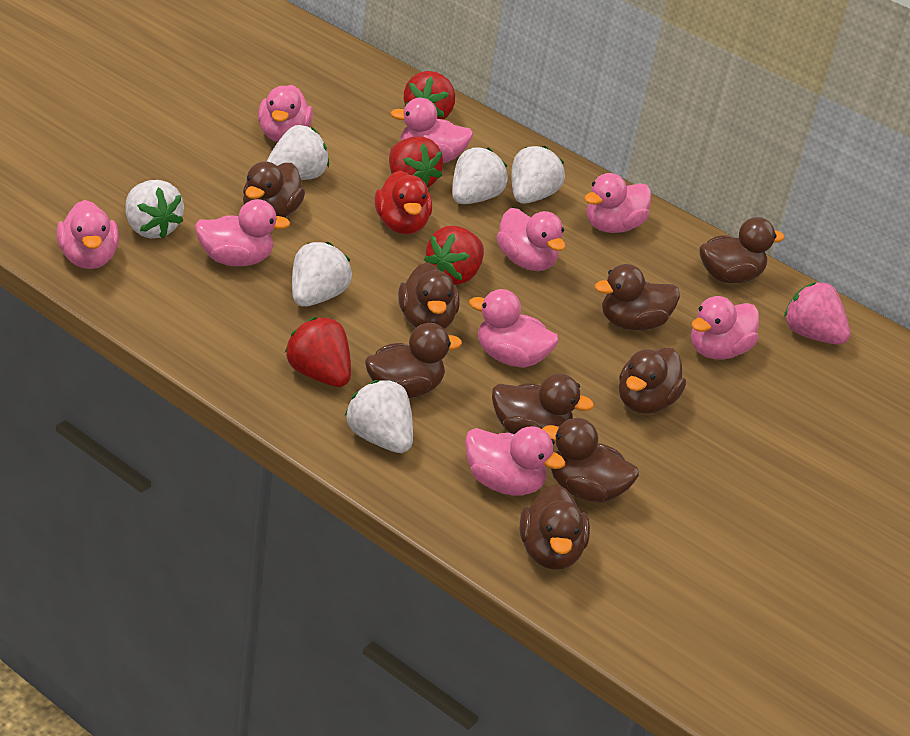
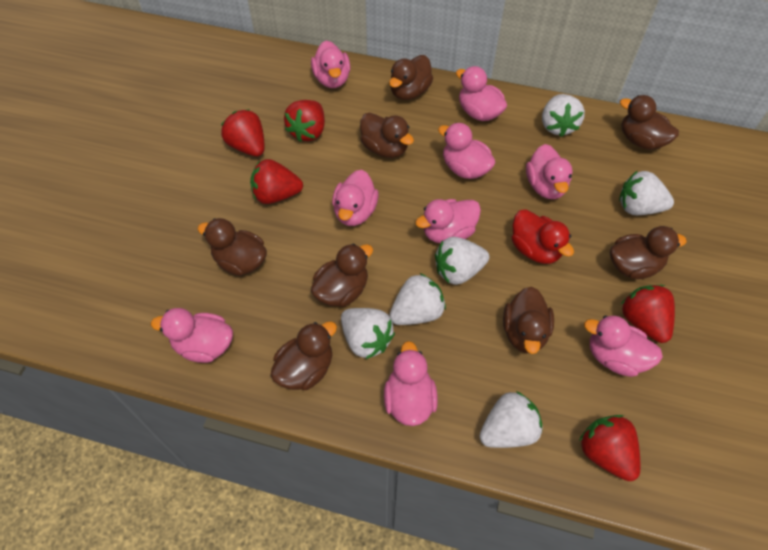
brown duck: 9 -> 8
pink strawberry: 1 -> 0
red strawberry: 4 -> 5

